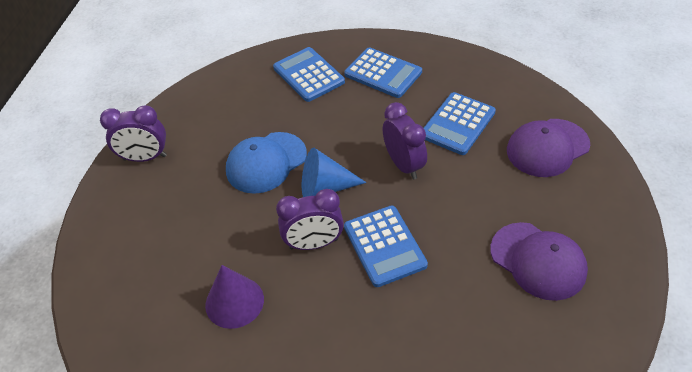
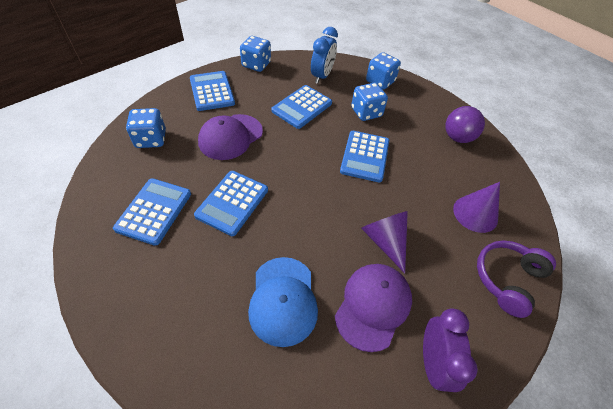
blue calculator: 4 -> 5
blue clock: 0 -> 1
blue cone: 1 -> 0
blue dice: 0 -> 4
purple ball: 0 -> 1
purple clock: 3 -> 1
purple cone: 1 -> 2
purple headphones: 0 -> 1

